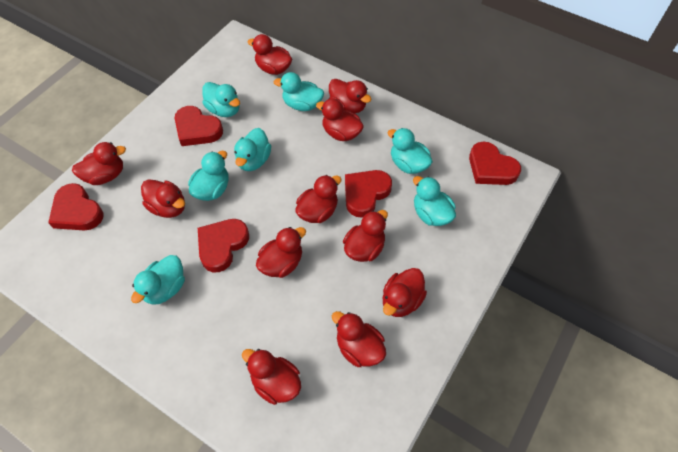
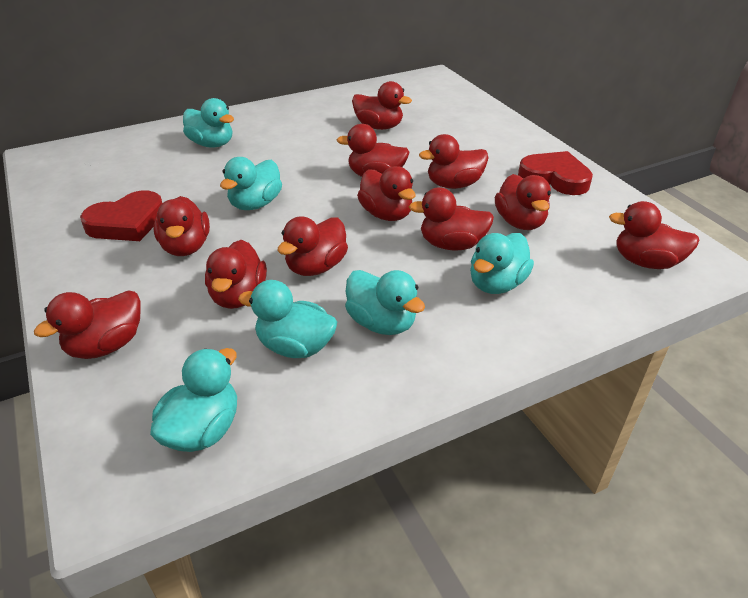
red heart: 5 -> 2
turquoise duck: 7 -> 6

